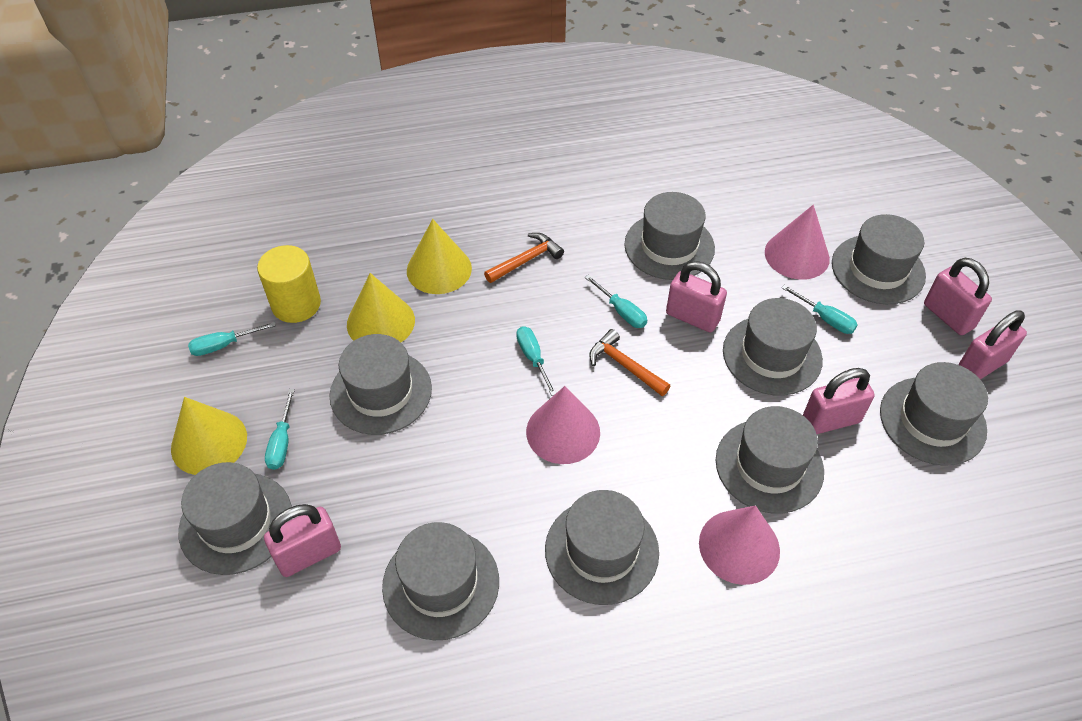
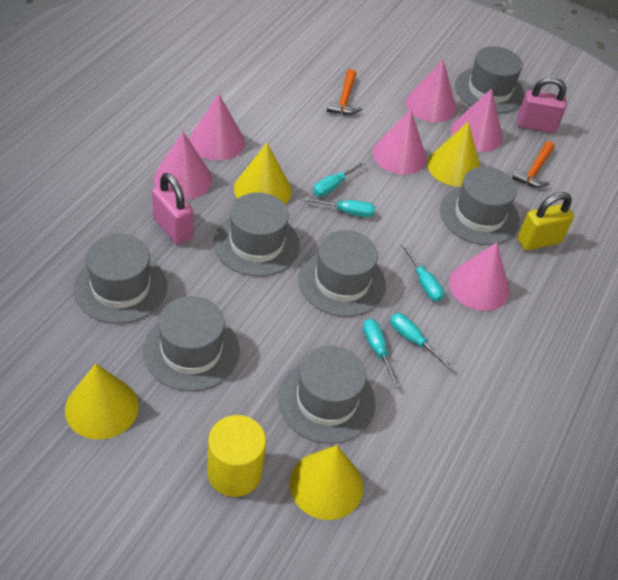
grey hat: 9 -> 7
pink cone: 3 -> 6
pink padlock: 5 -> 2
yellow cone: 3 -> 4
yellow padlock: 0 -> 1

